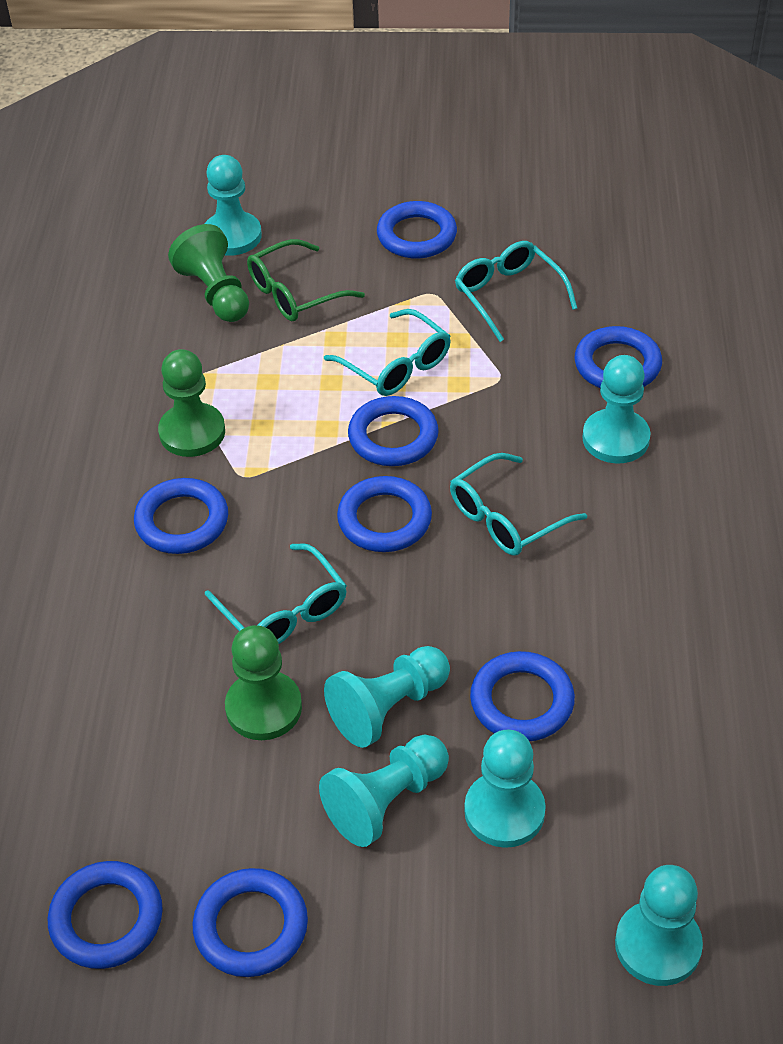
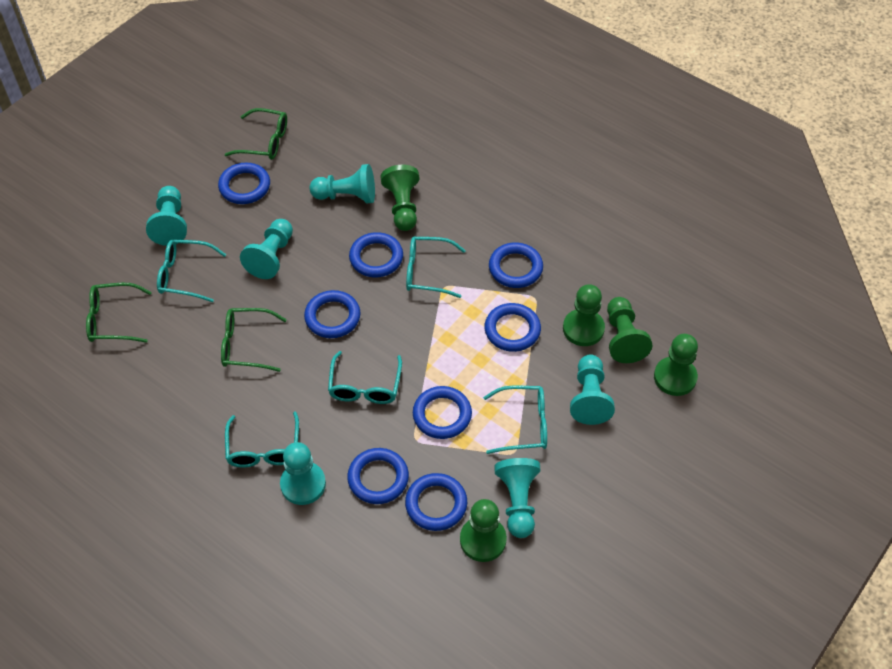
green glasses: 1 -> 3
green pawn: 3 -> 5
turquoise glasses: 4 -> 5

